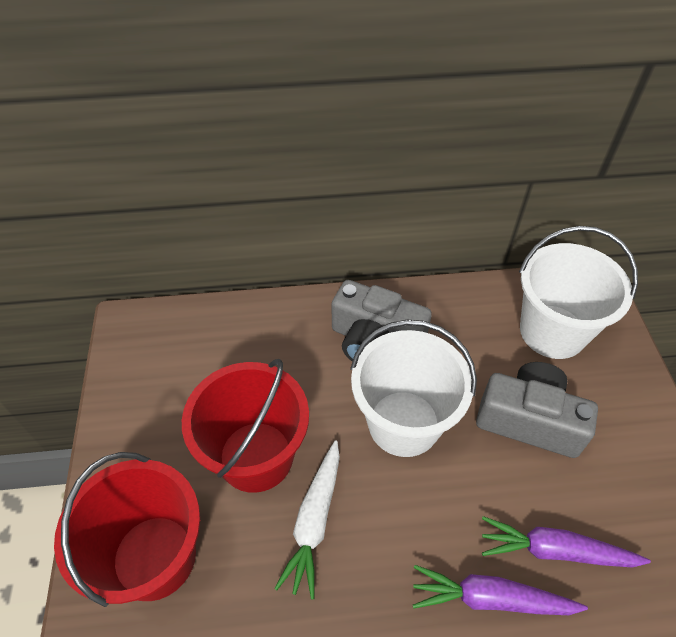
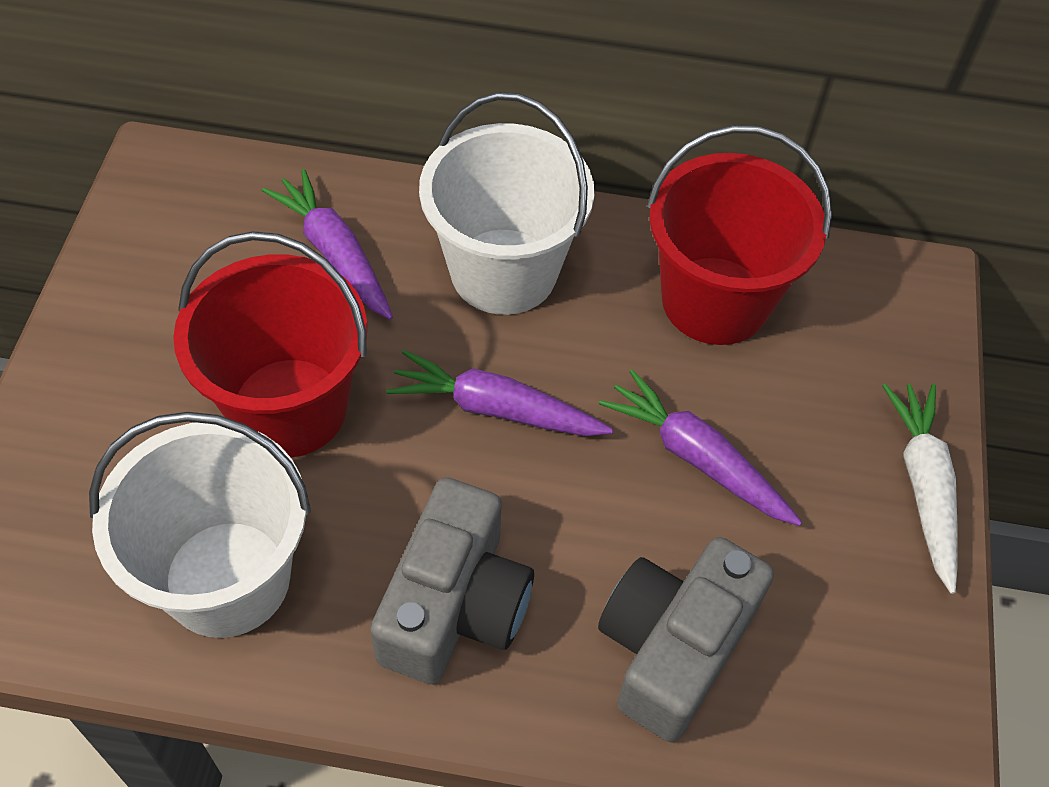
purple carrot: 2 -> 3

